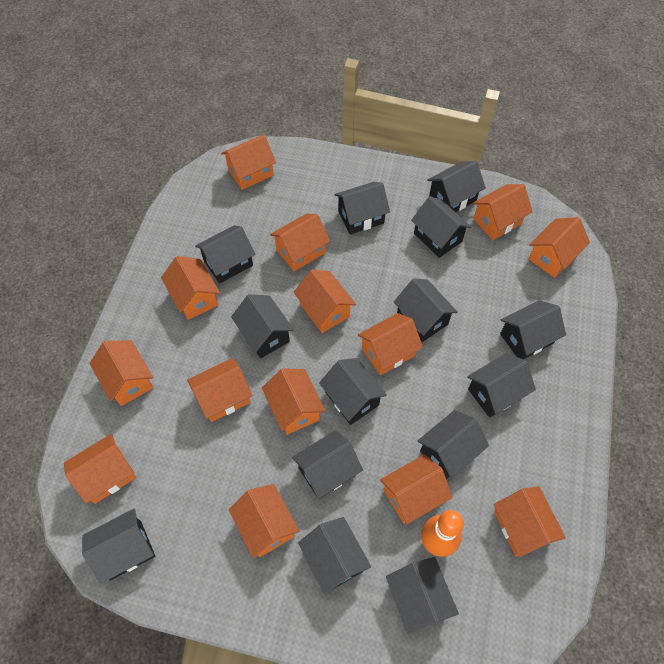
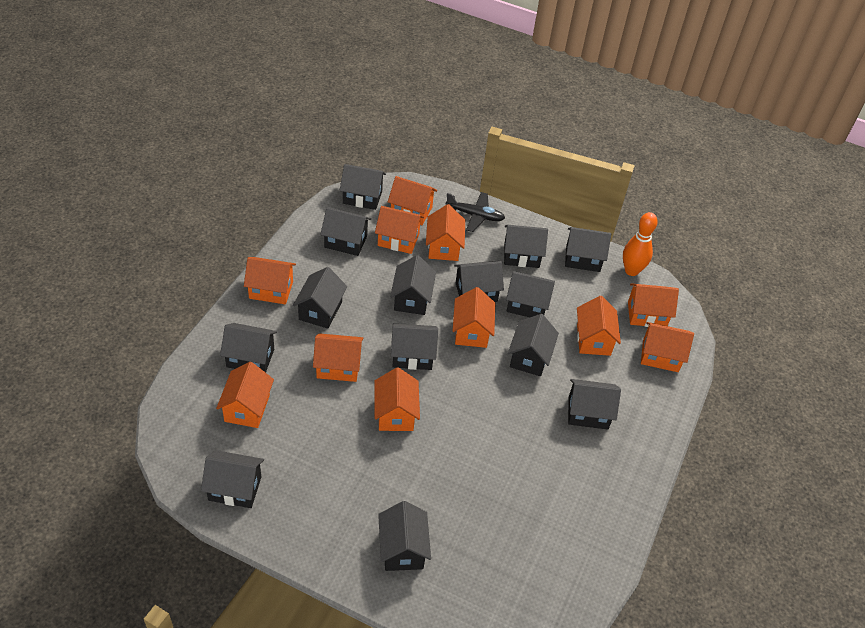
black plane: 0 -> 1
orange house: 14 -> 11

